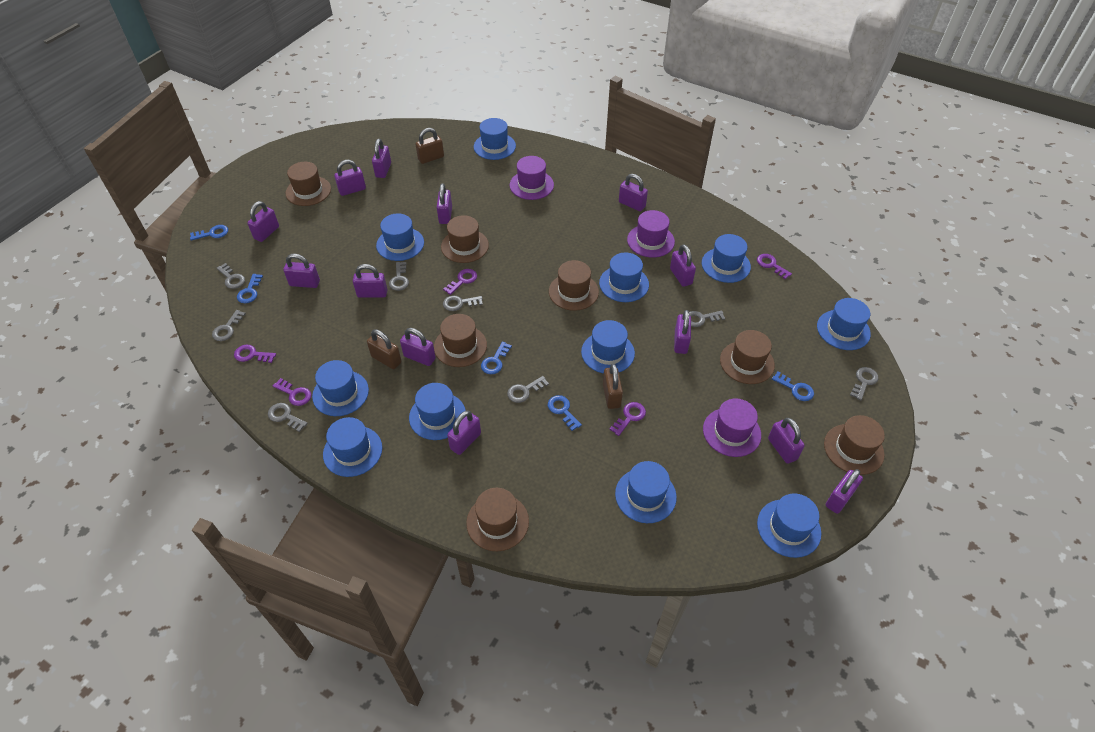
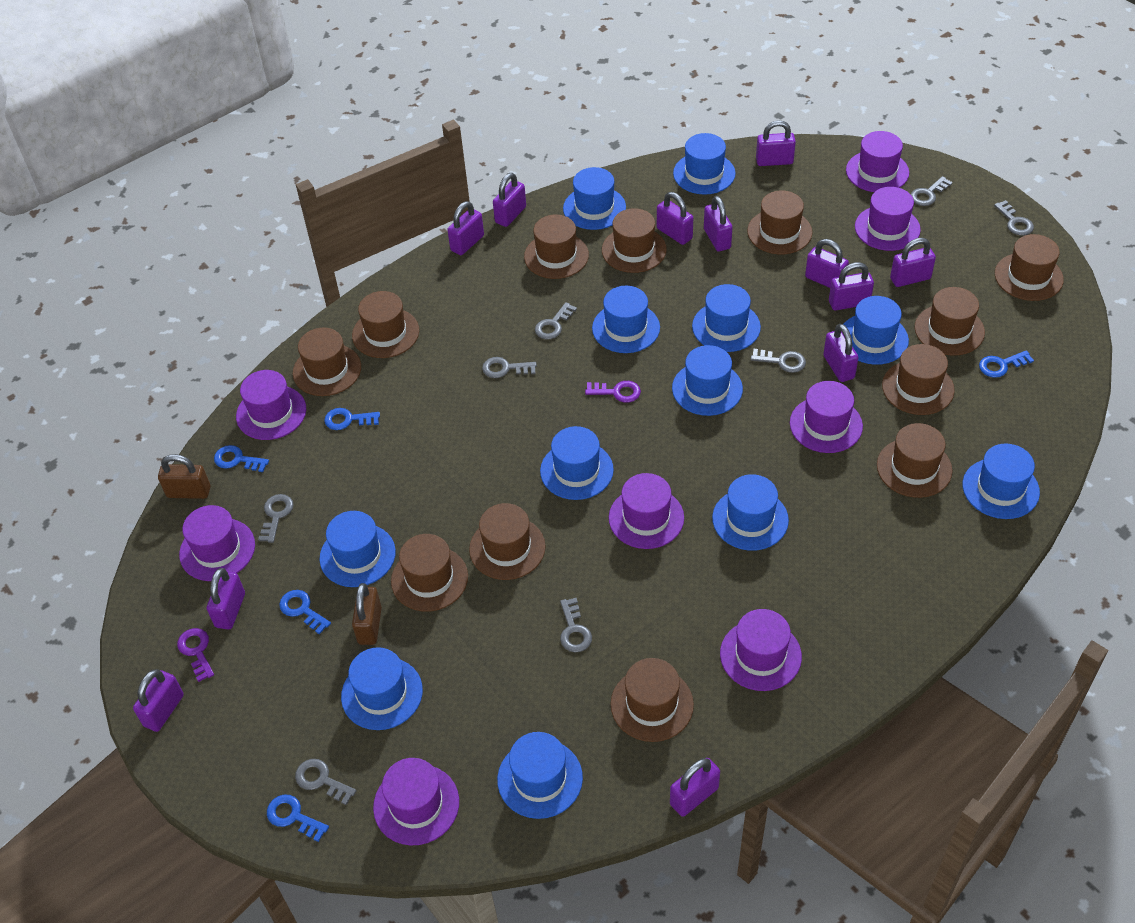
blue hat: 11 -> 12
brown hat: 7 -> 12
brown padlock: 3 -> 2
purple hat: 3 -> 8
purple key: 5 -> 2
purple padlock: 13 -> 12

